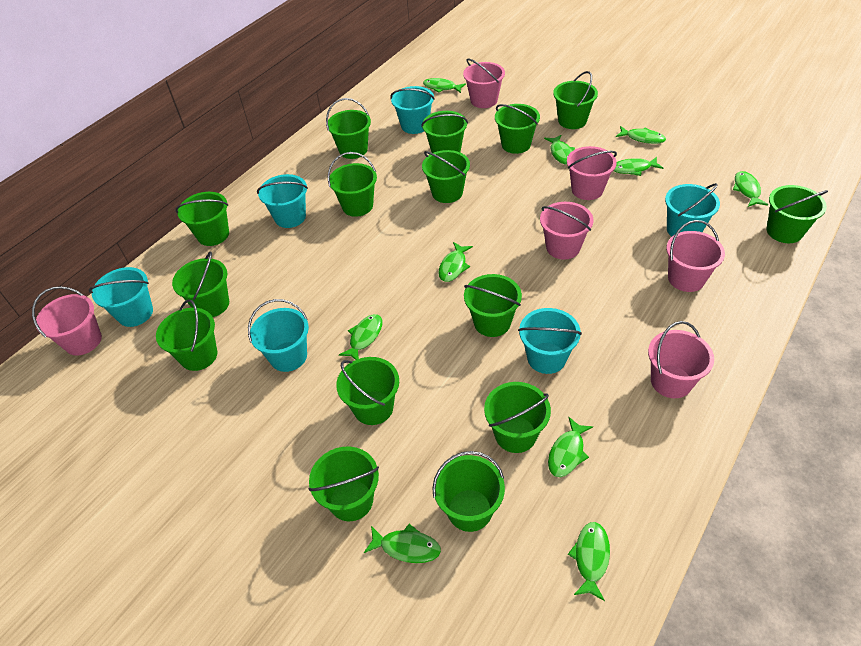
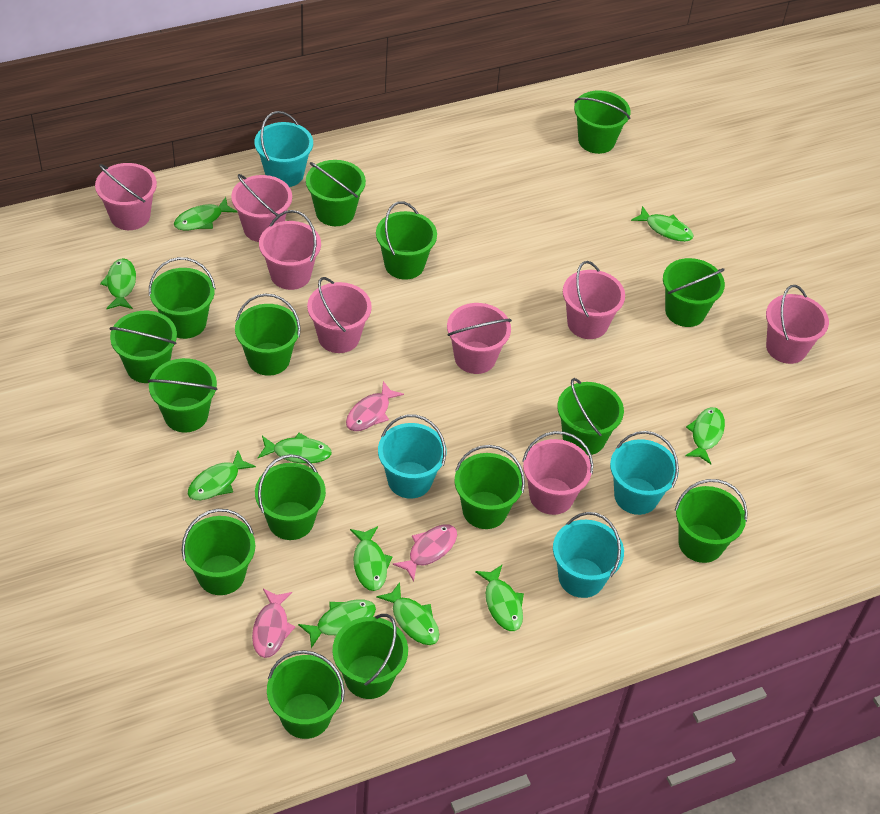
pink bucket: 6 -> 8
pink fish: 0 -> 3
turquoise bucket: 6 -> 4

